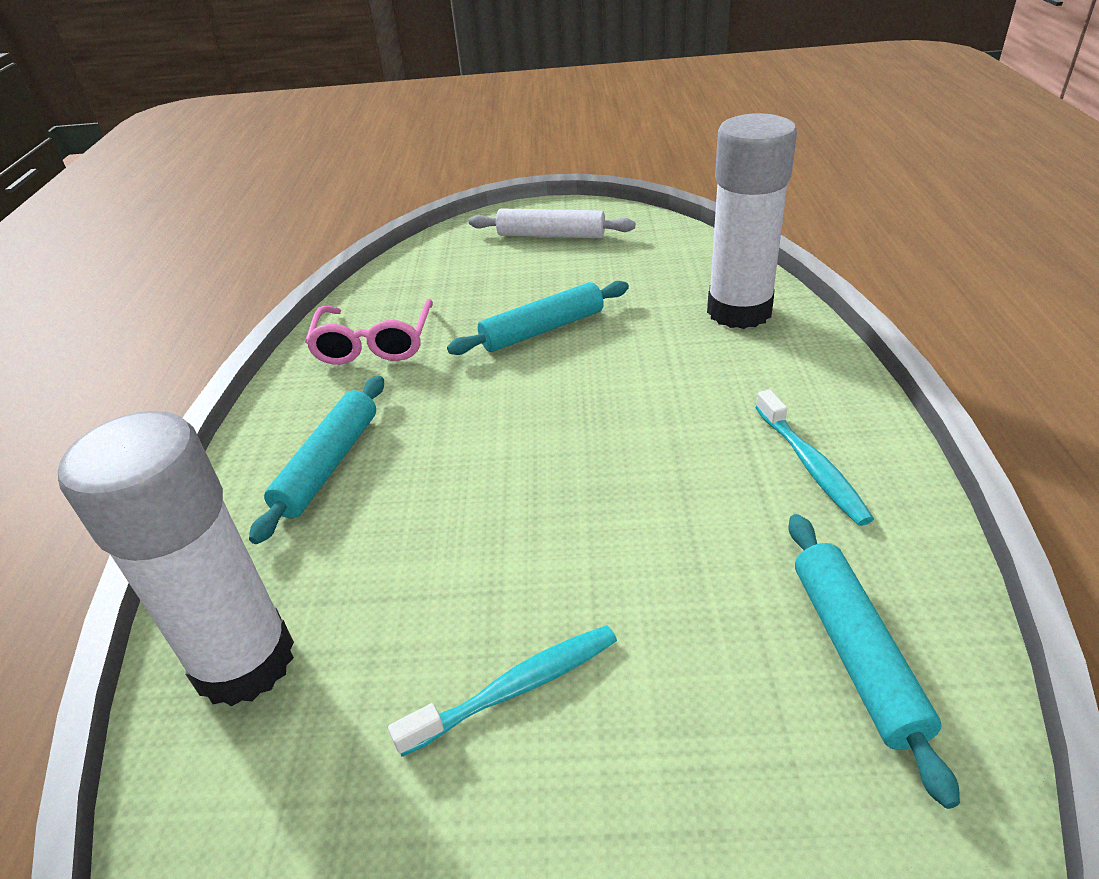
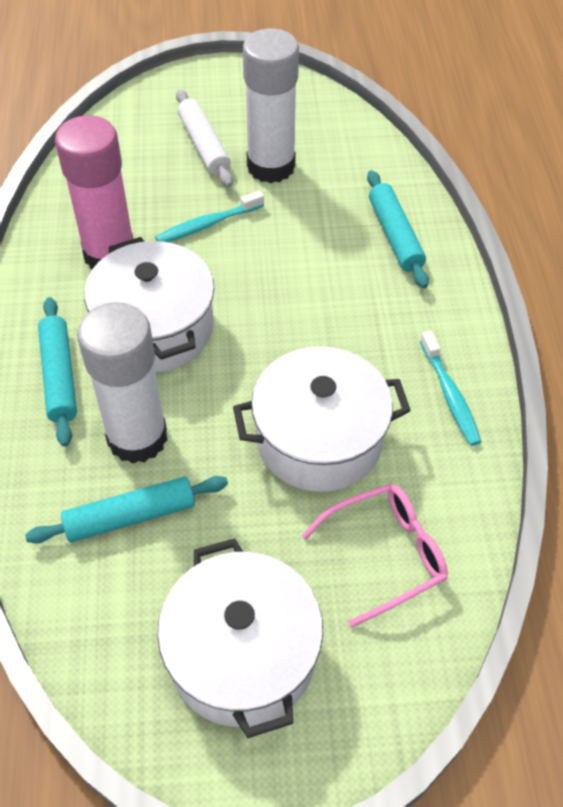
pink glue stick: 0 -> 1
white pot: 0 -> 3

